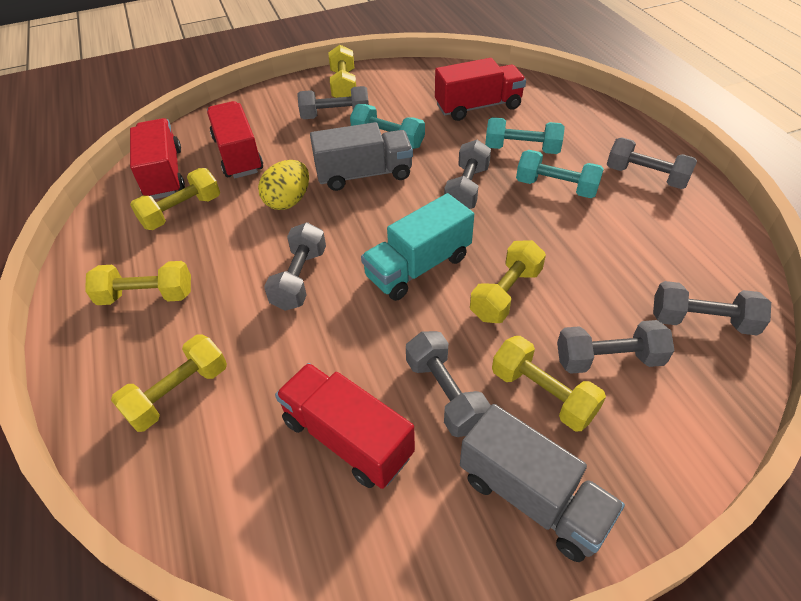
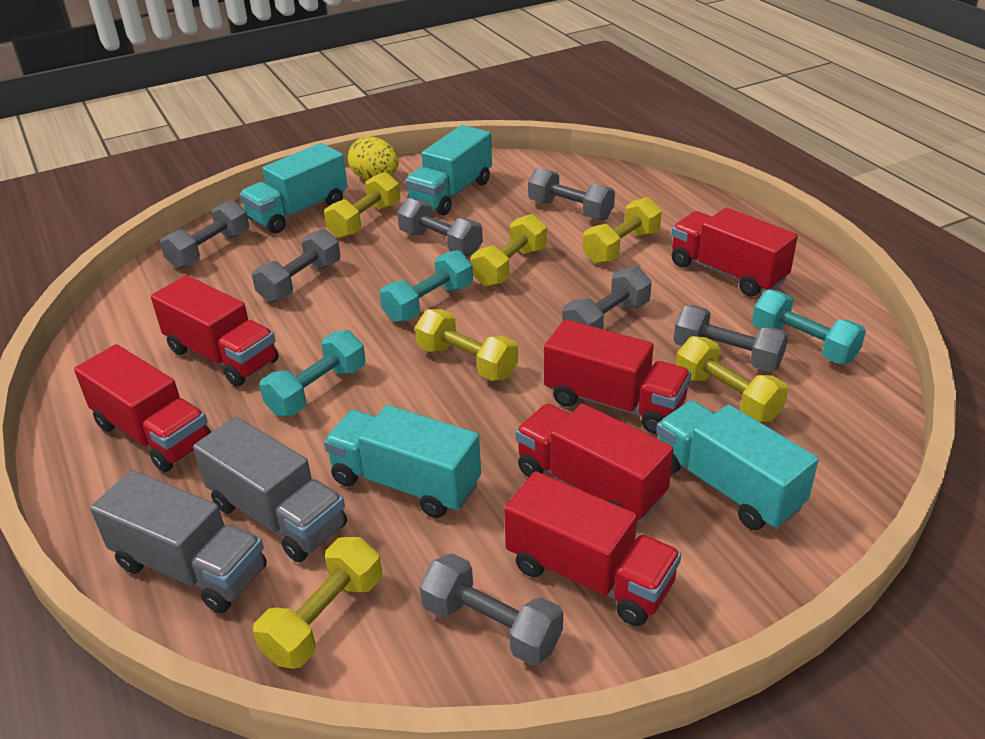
red truck: 4 -> 6
turquoise truck: 1 -> 4

